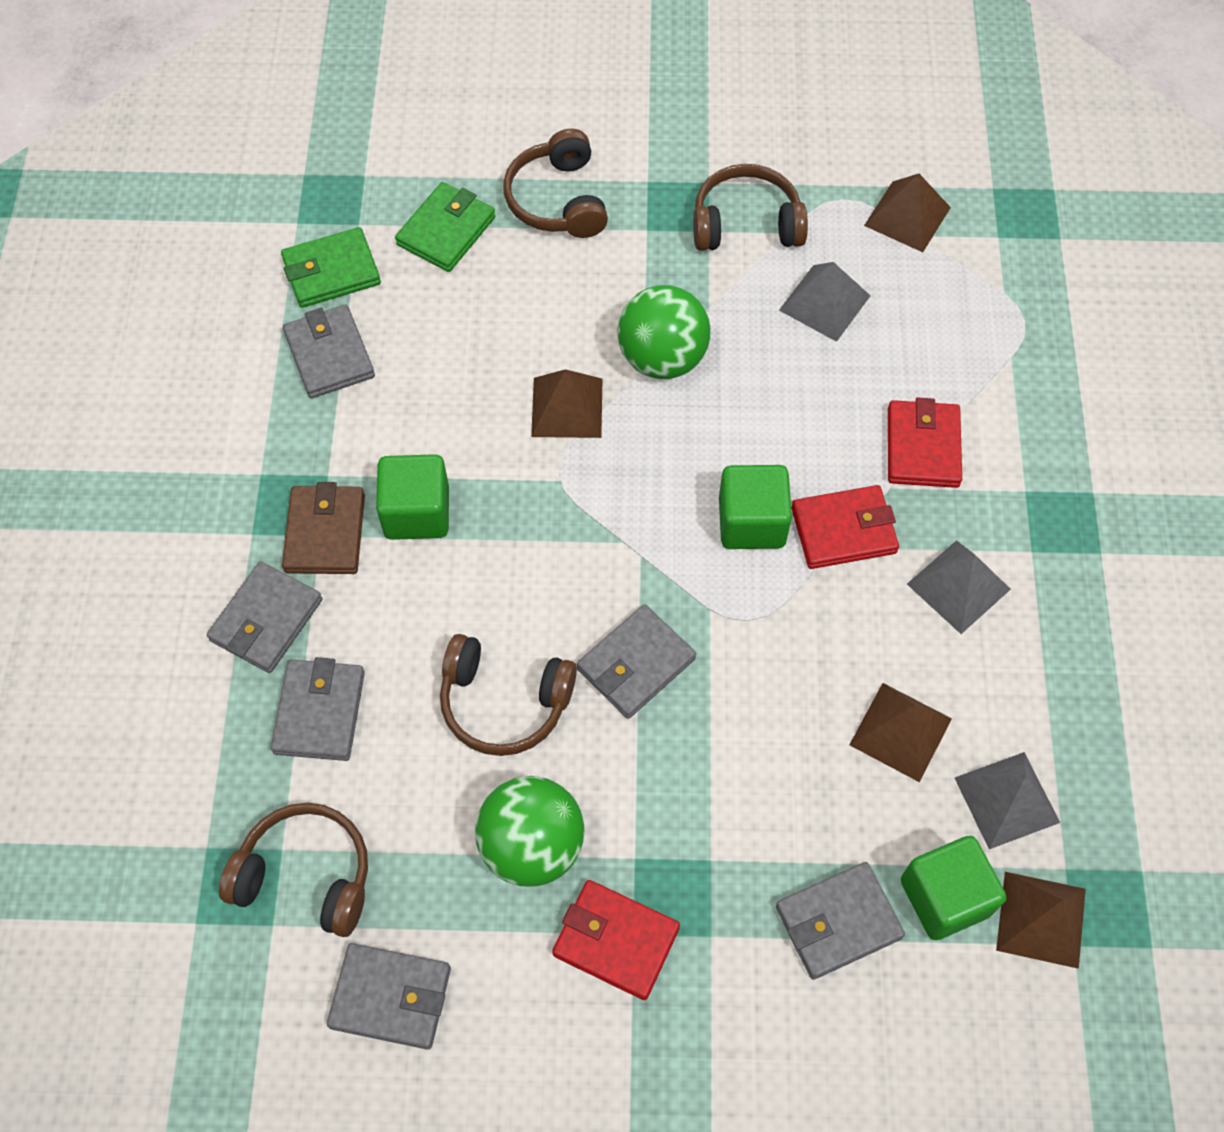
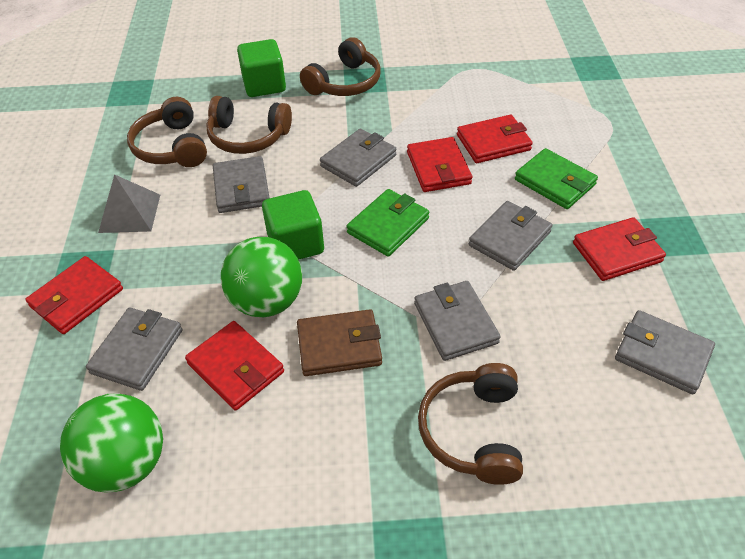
brown pyramid: 4 -> 0
green cube: 3 -> 2
grey pyramid: 3 -> 1
red wallet: 3 -> 5

